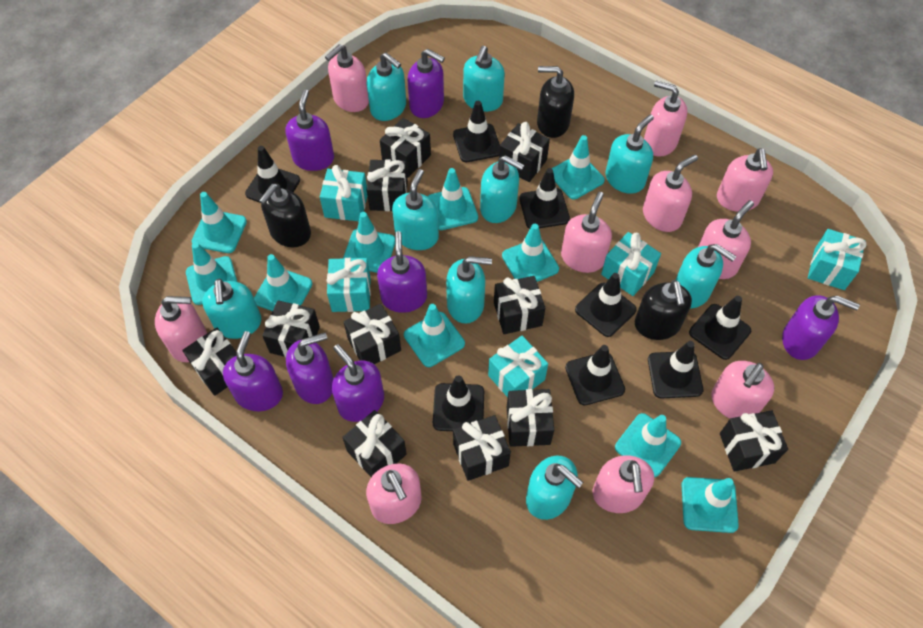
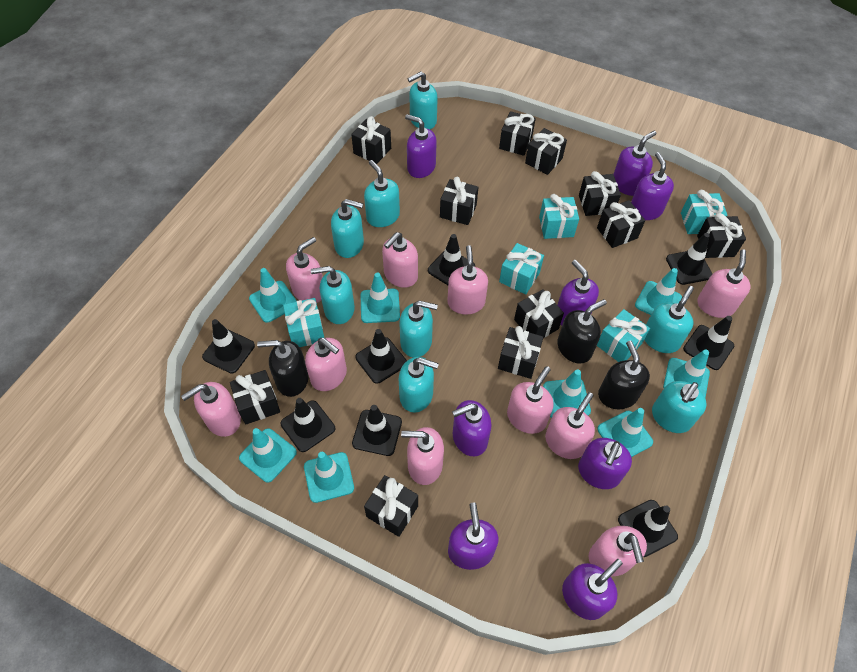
purple soap dispenser: 7 -> 8
turquoise soap dispenser: 9 -> 8
turquoise traffic cone: 10 -> 8

